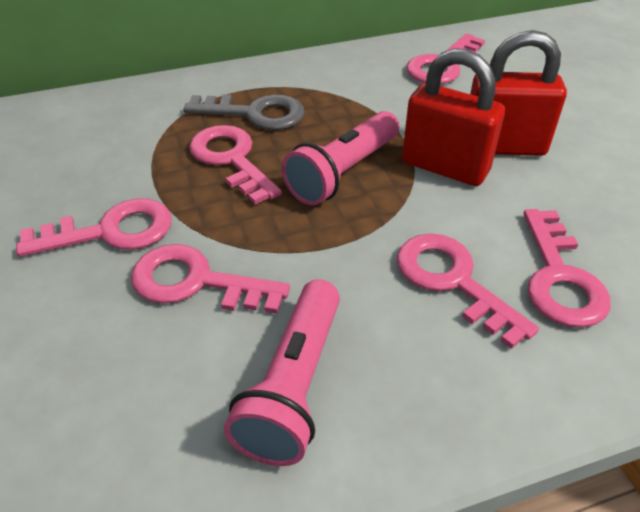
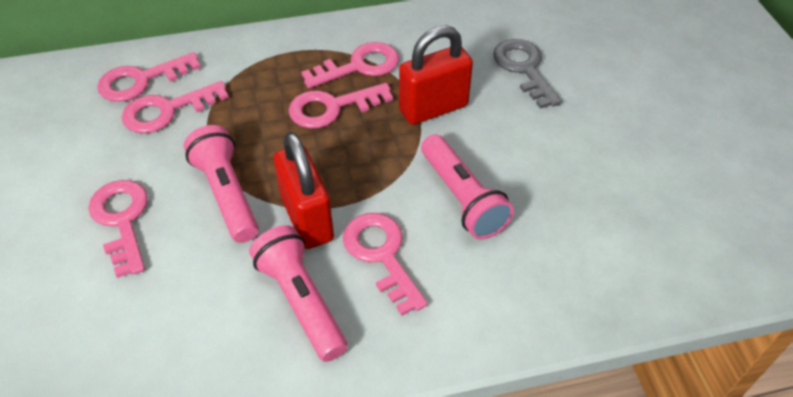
pink flashlight: 2 -> 3

